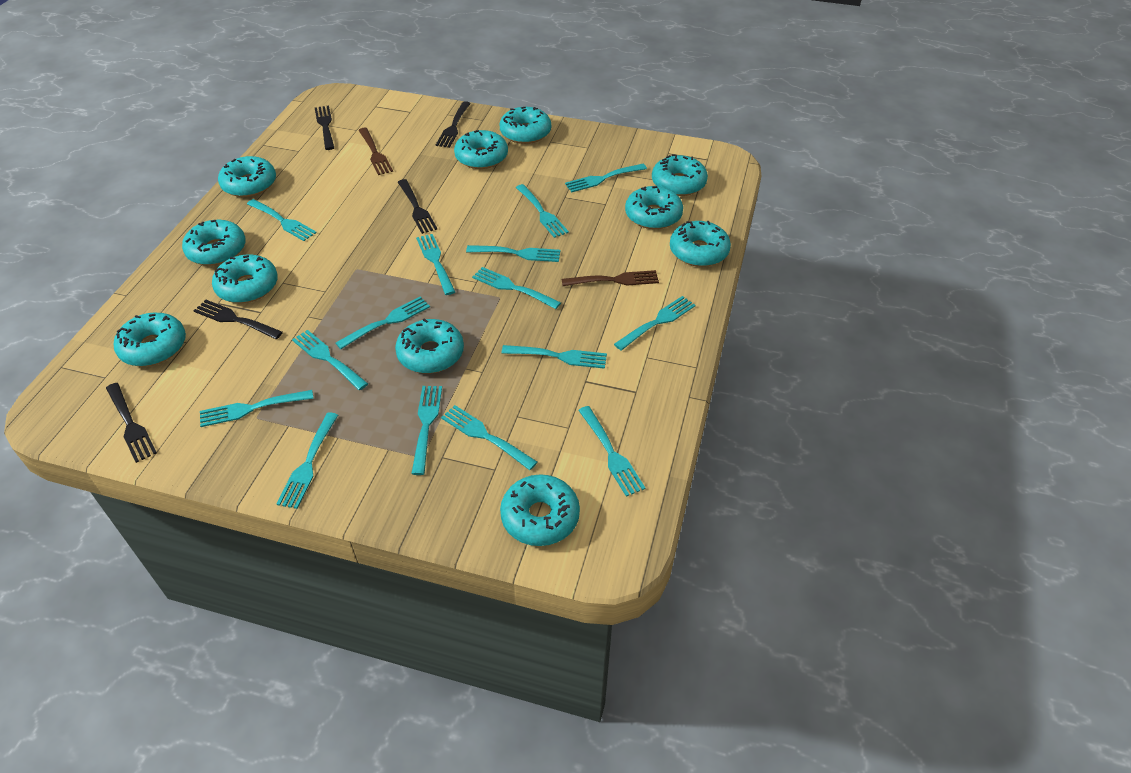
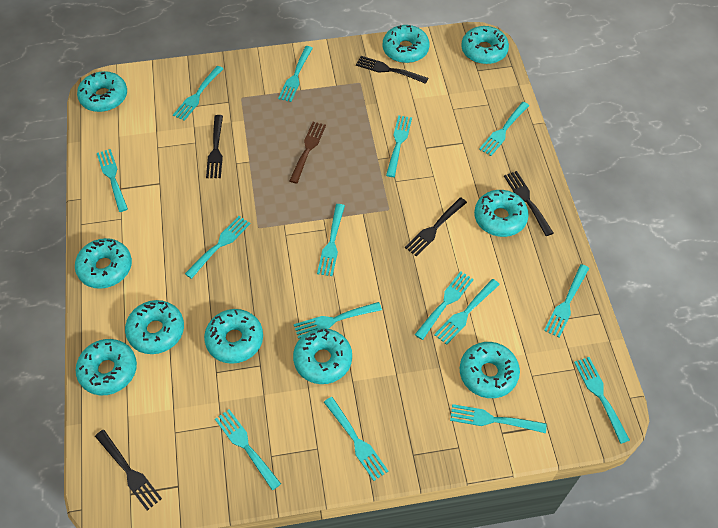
brown fork: 2 -> 1
turquoise donut: 11 -> 10

